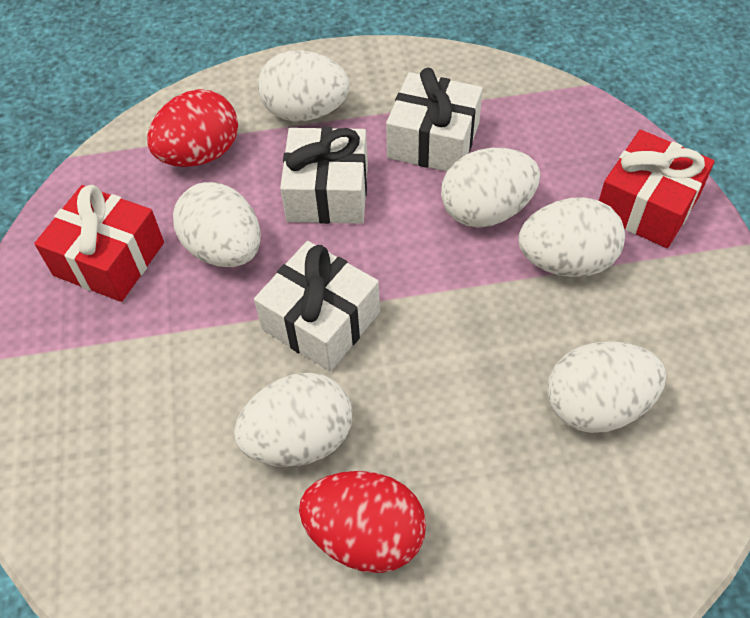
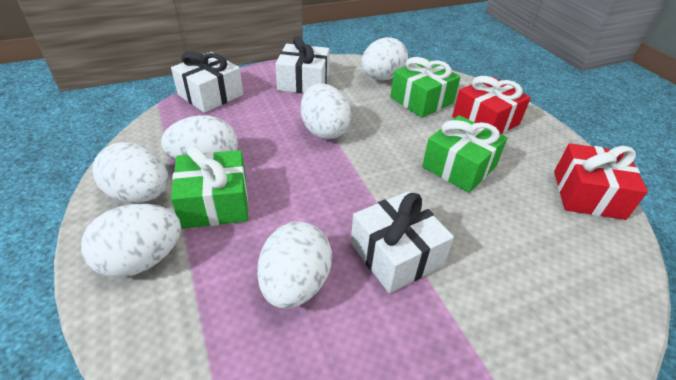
green gift: 0 -> 3
red egg: 2 -> 0

